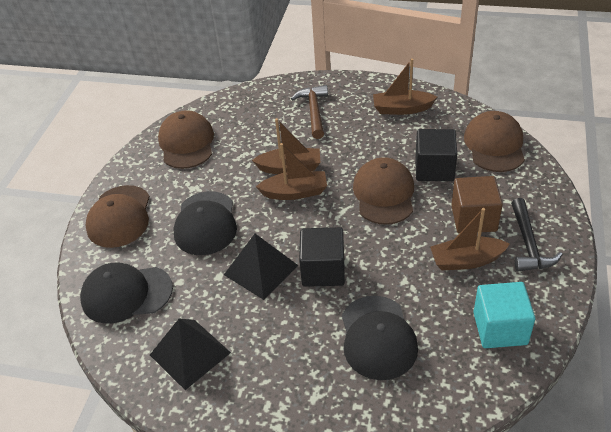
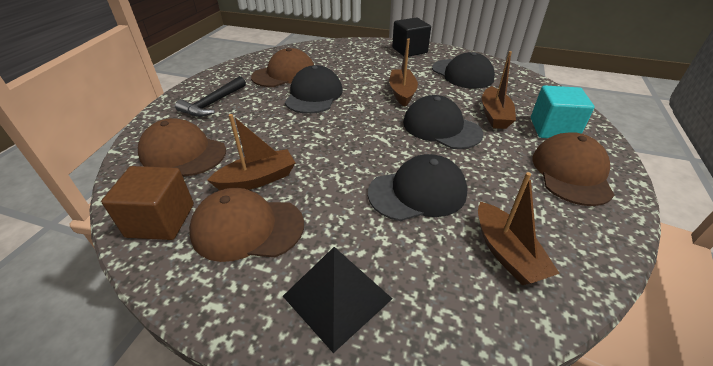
black cap: 3 -> 4
black cube: 2 -> 1
black pyramid: 2 -> 1
brown hammer: 1 -> 0

